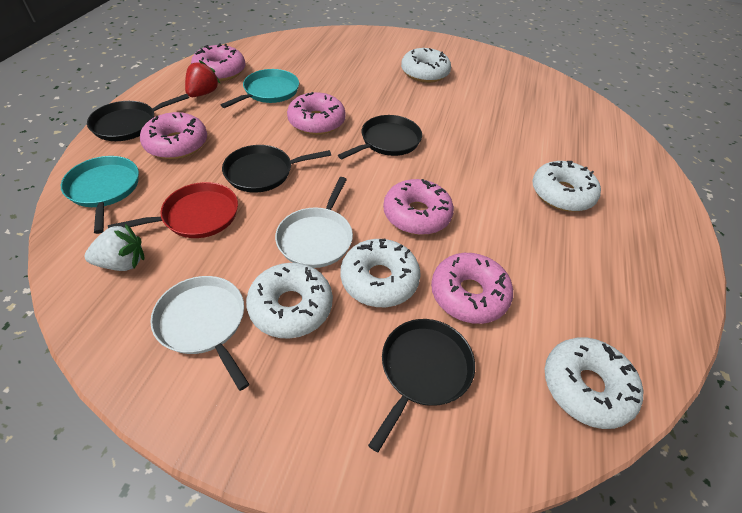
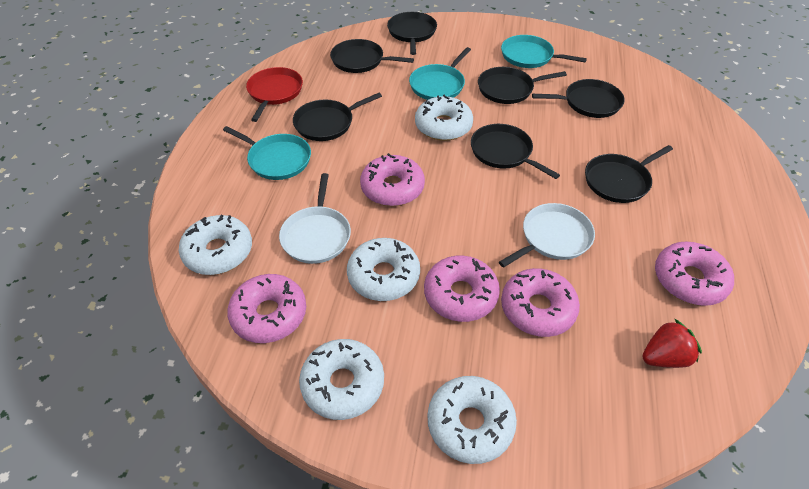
black pan: 4 -> 7
turquoise pan: 2 -> 3
white strawberry: 1 -> 0

